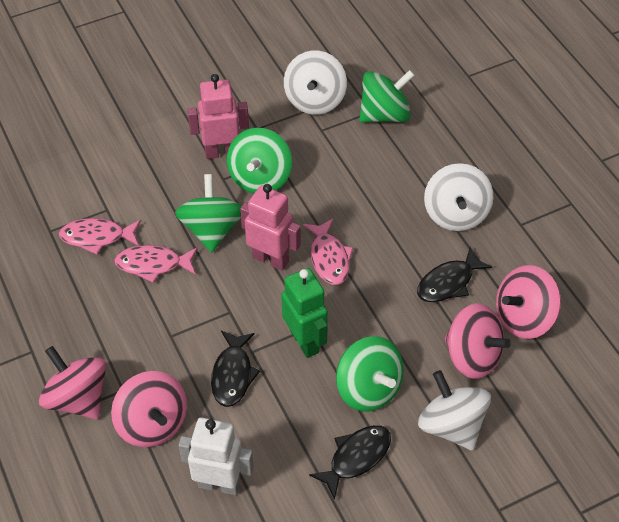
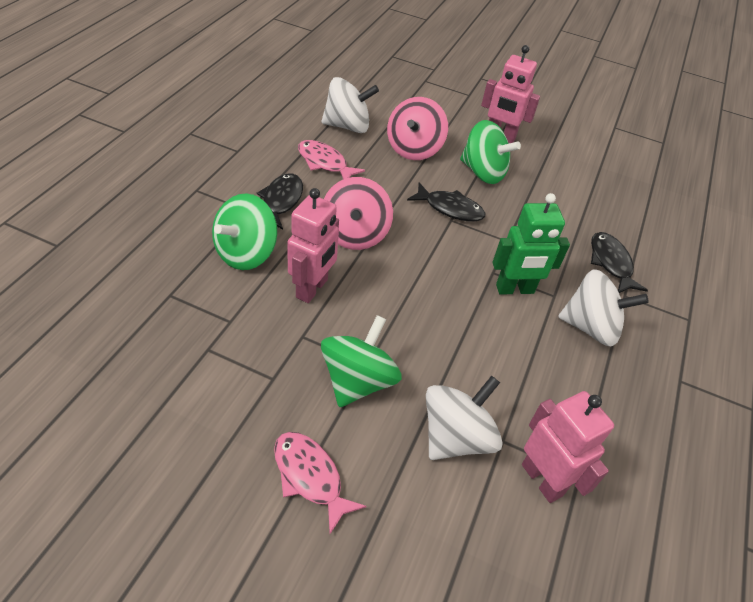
green spinning top: 4 -> 3
pink fish: 3 -> 2
pink robot: 2 -> 3
pink spinning top: 4 -> 2
white robot: 1 -> 0

